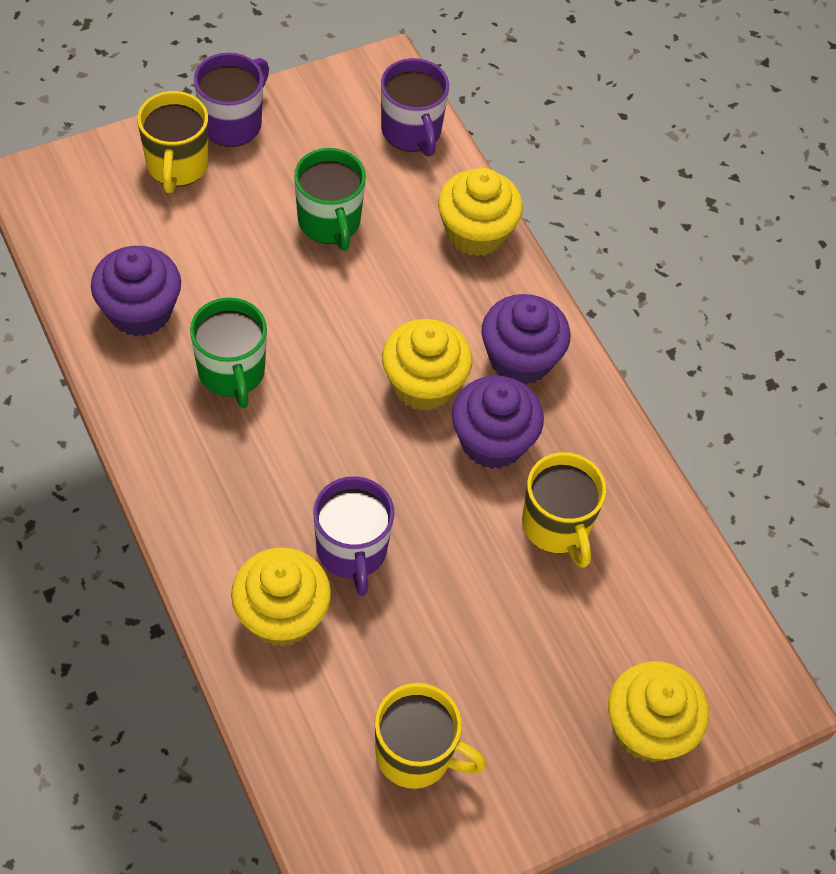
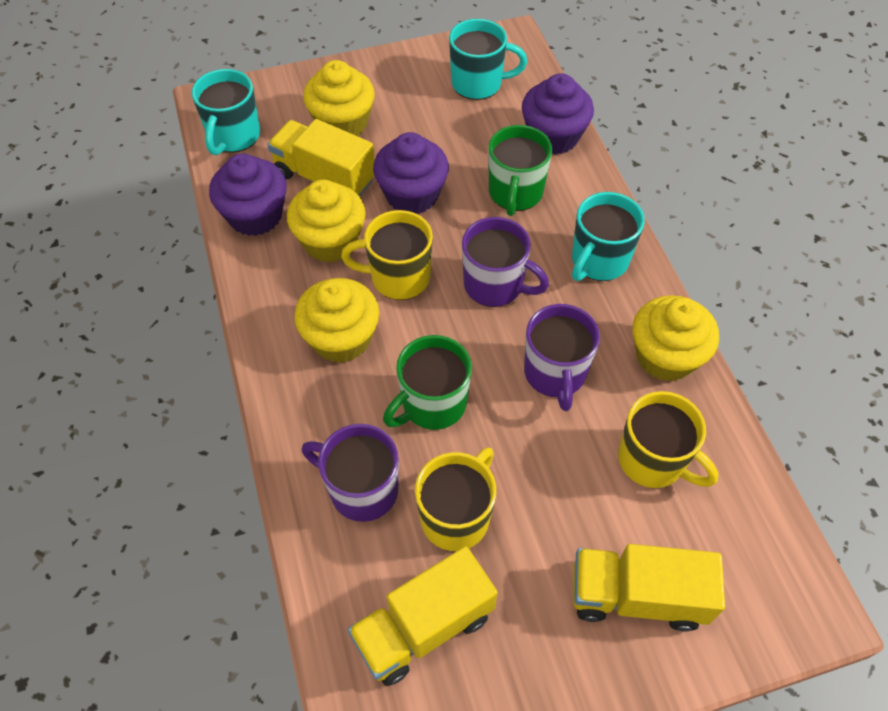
turquoise mug: 0 -> 3
yellow truck: 0 -> 3

